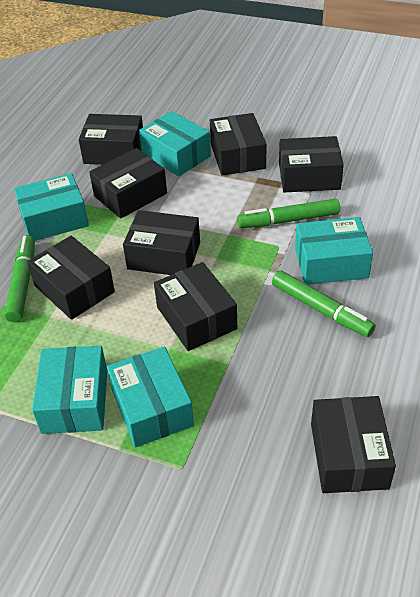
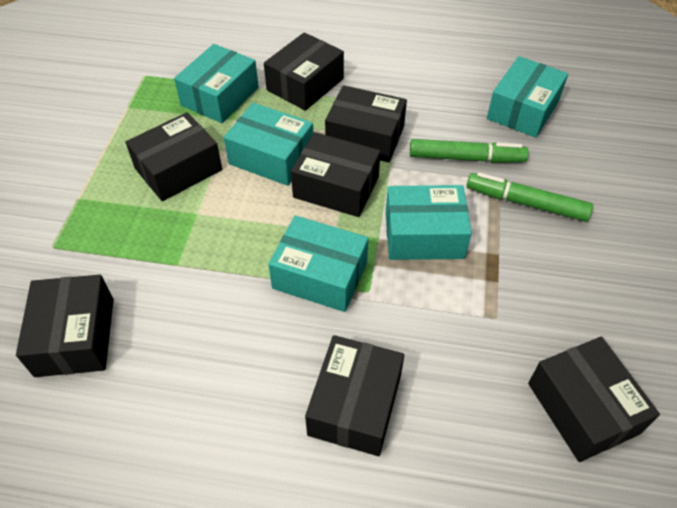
black box: 8 -> 7
green marker: 3 -> 2

